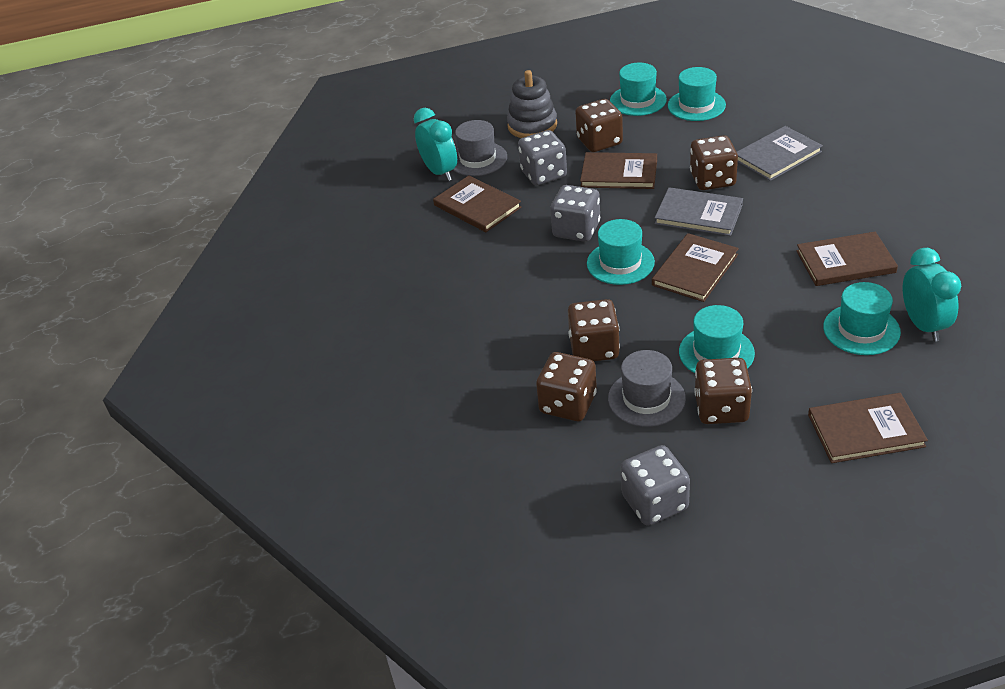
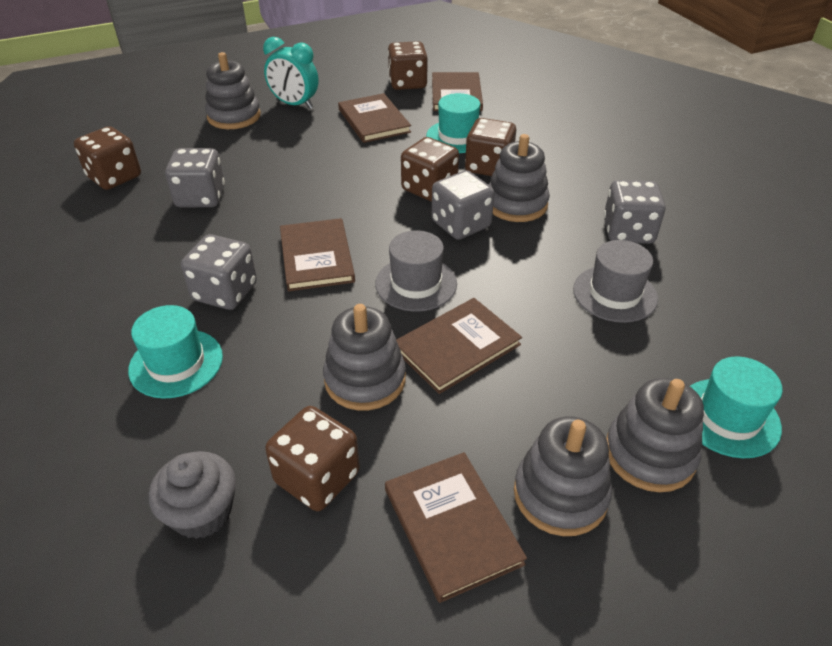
grey book: 2 -> 0
grey cupcake: 0 -> 1
grey dice: 3 -> 4
grey stacking toy: 1 -> 5
turquoise clock: 2 -> 1
turquoise hat: 5 -> 3

